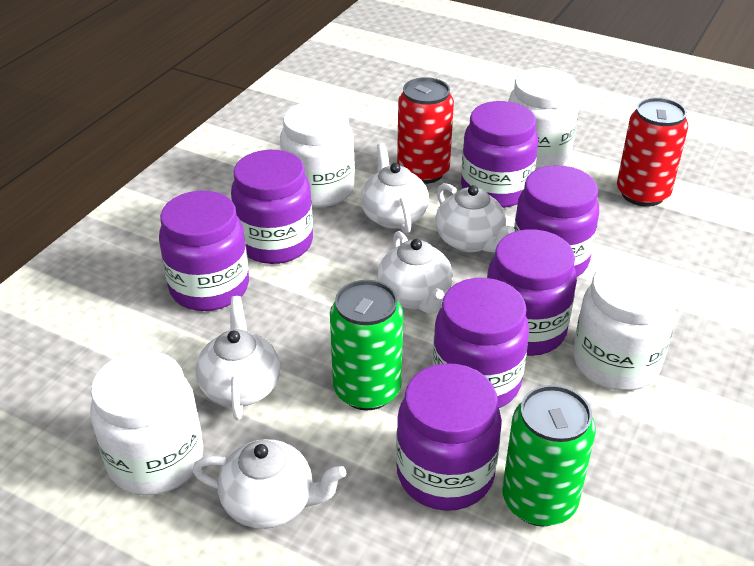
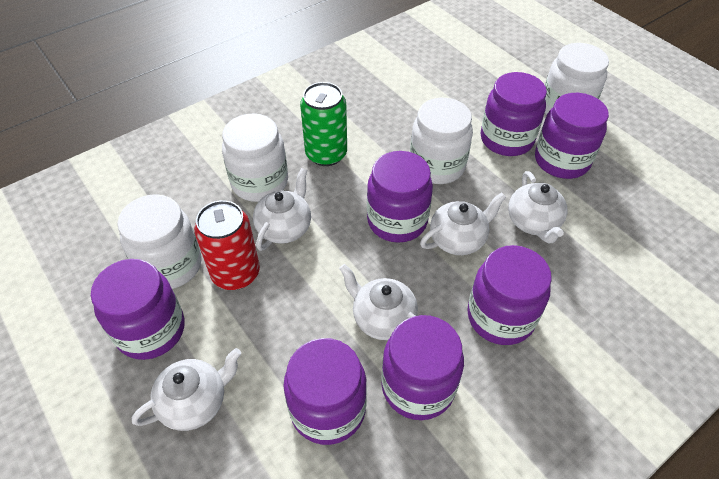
green can: 2 -> 1
red can: 2 -> 1

